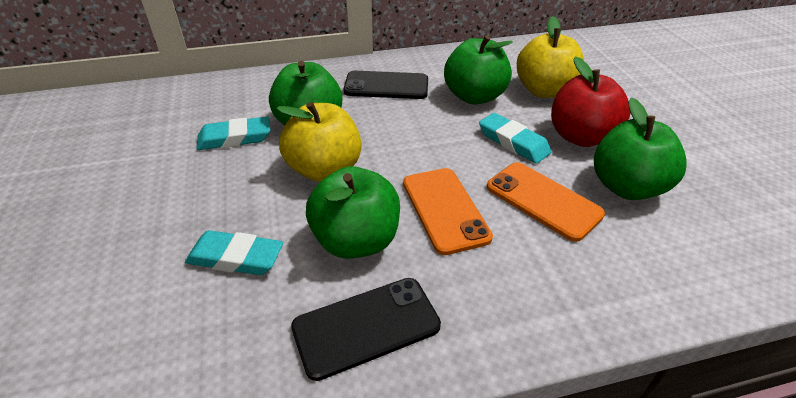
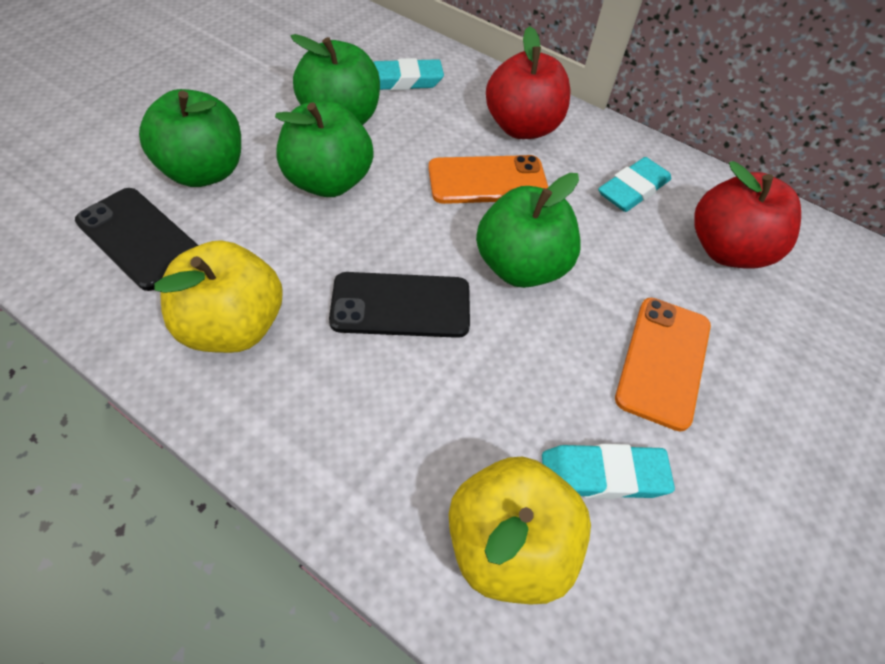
red apple: 1 -> 2

